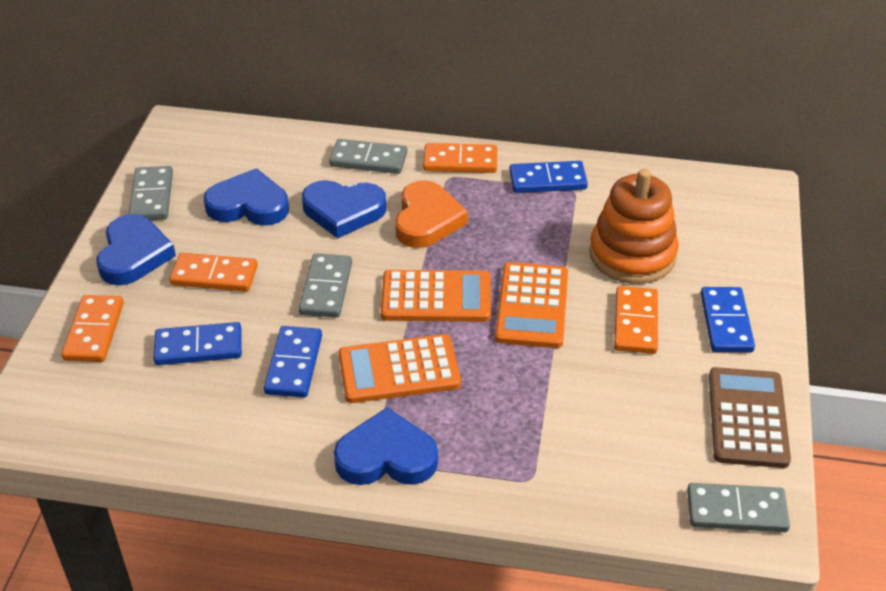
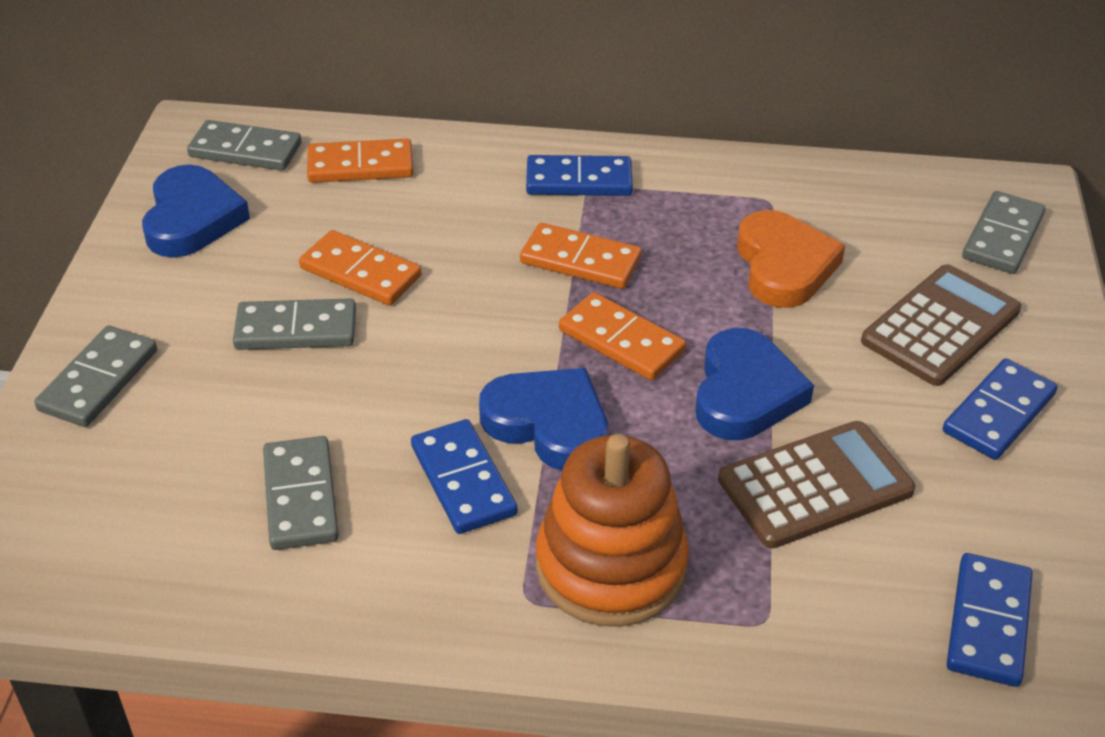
blue heart: 4 -> 3
brown calculator: 1 -> 2
grey domino: 4 -> 5
orange calculator: 3 -> 0

